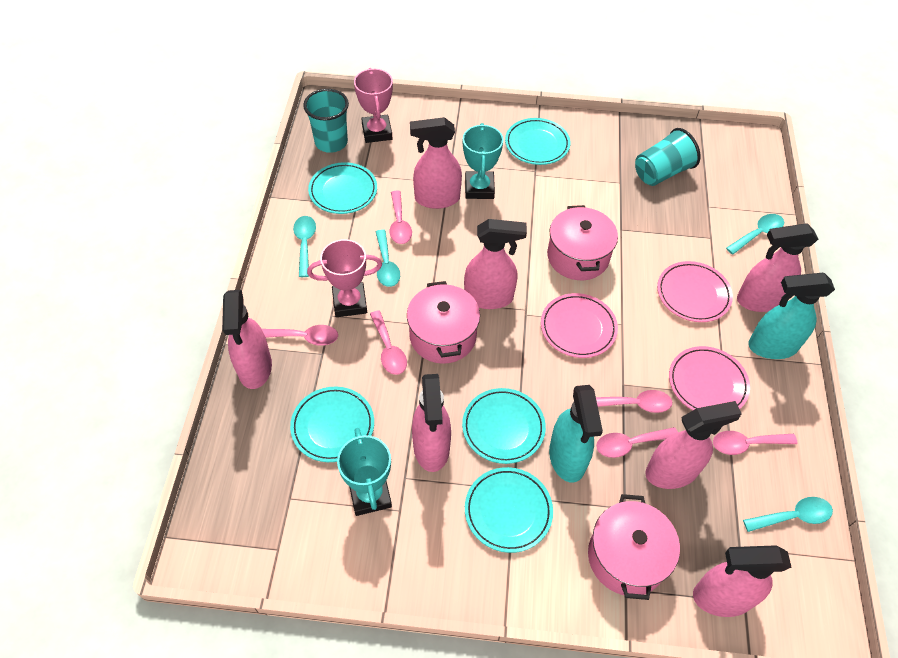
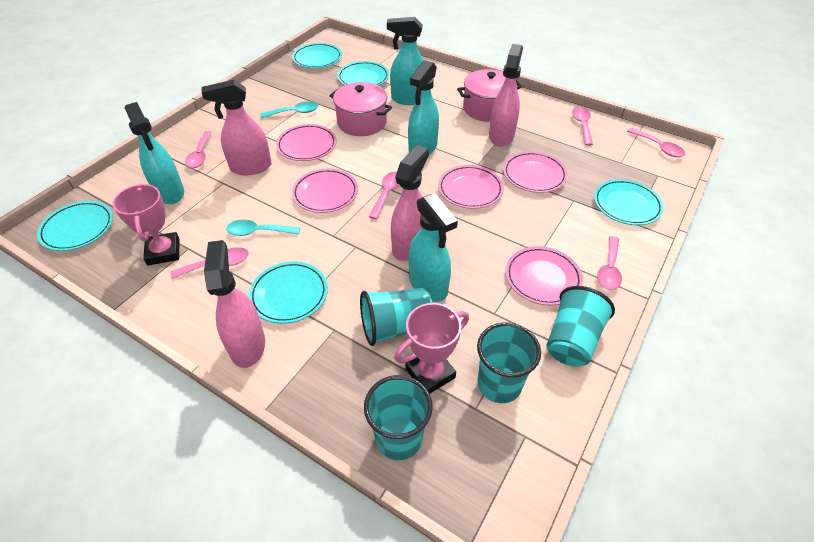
pink plate: 3 -> 5
pink pot: 3 -> 2
pink spray bottle: 7 -> 4
turquoise cup: 2 -> 4
turquoise spoon: 4 -> 2
turquoise spray bottle: 2 -> 4
turquoise trophy: 2 -> 0

